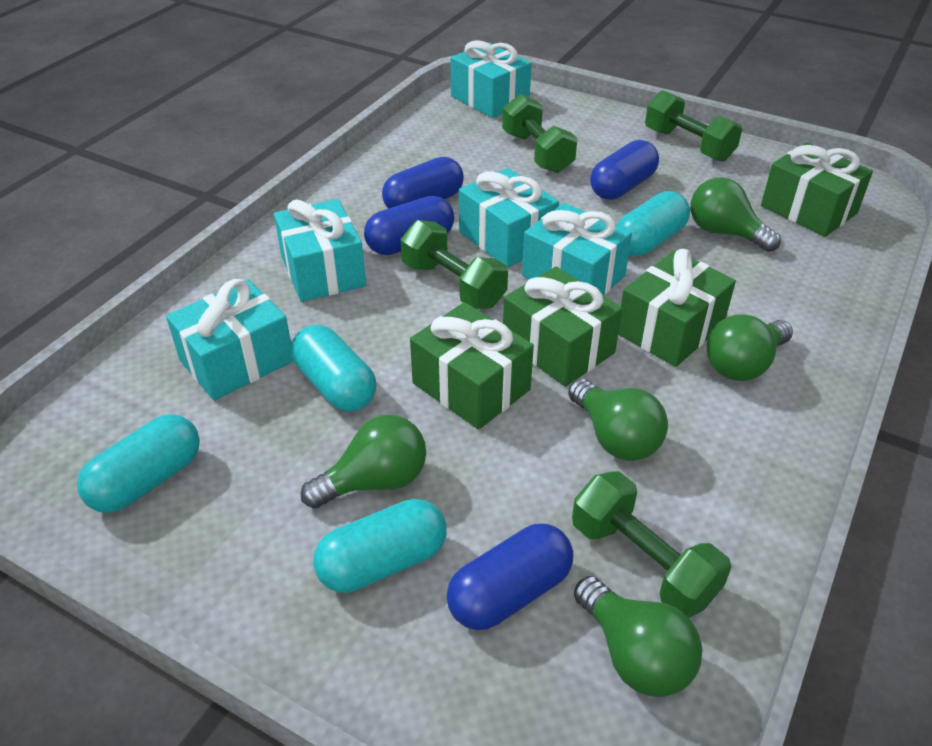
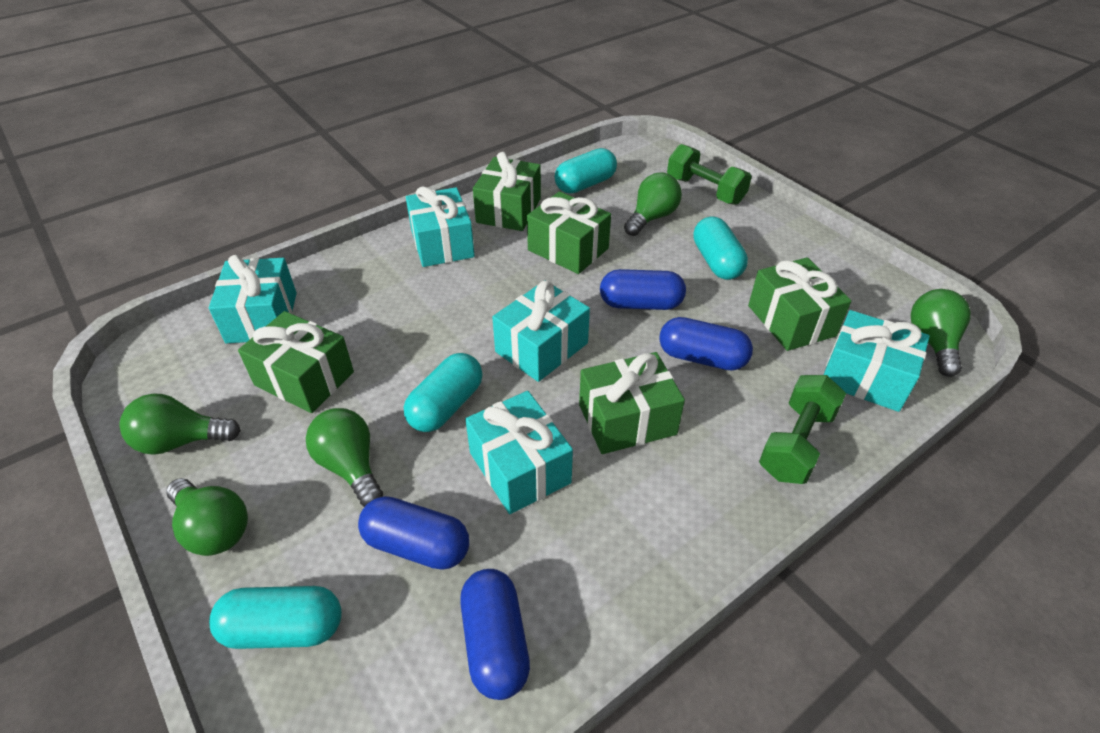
green dumbbell: 4 -> 2
green gift: 4 -> 5

